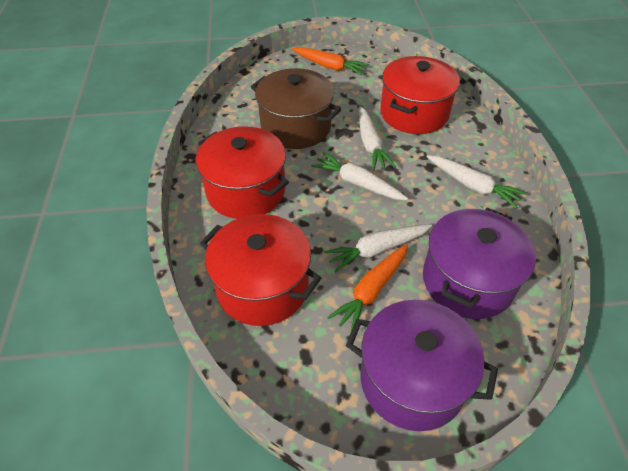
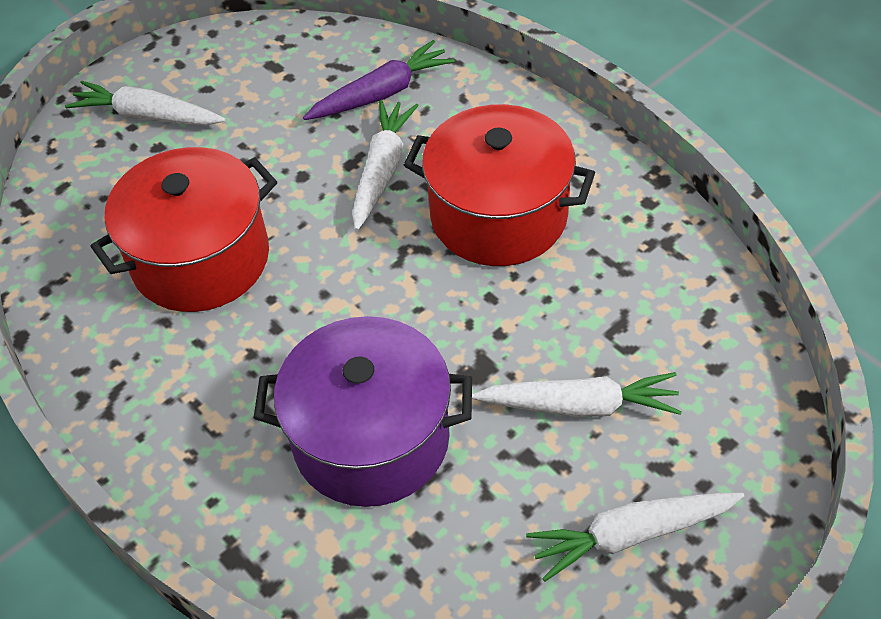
brown pot: 1 -> 0
orange carrot: 2 -> 0
purple carrot: 0 -> 1
purple pot: 2 -> 1
red pot: 3 -> 2

